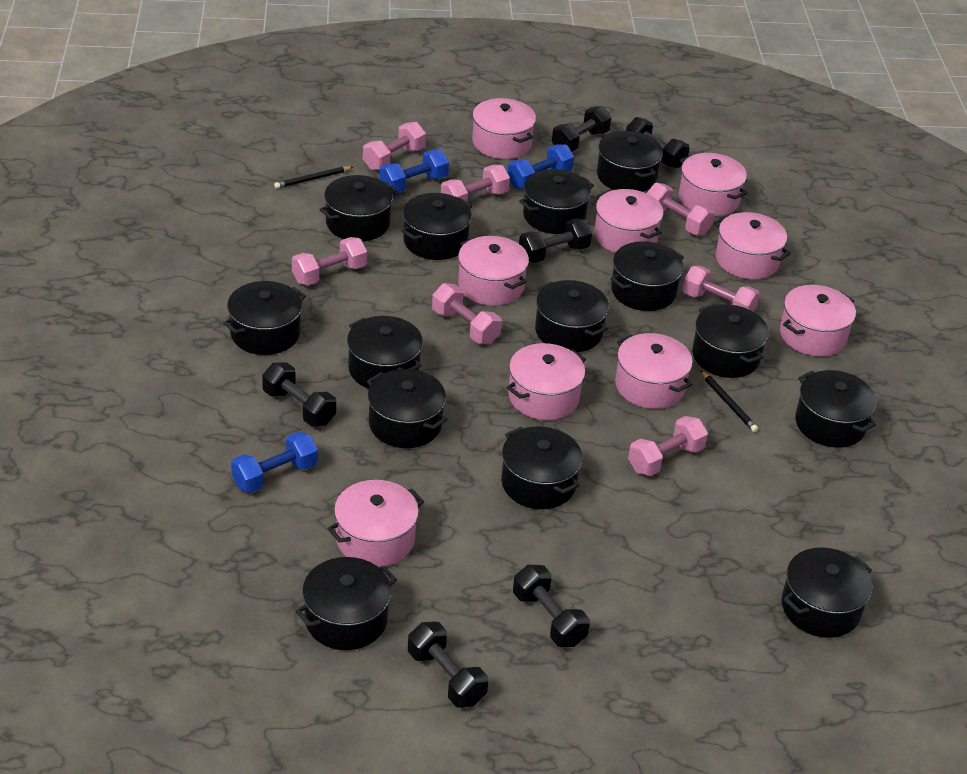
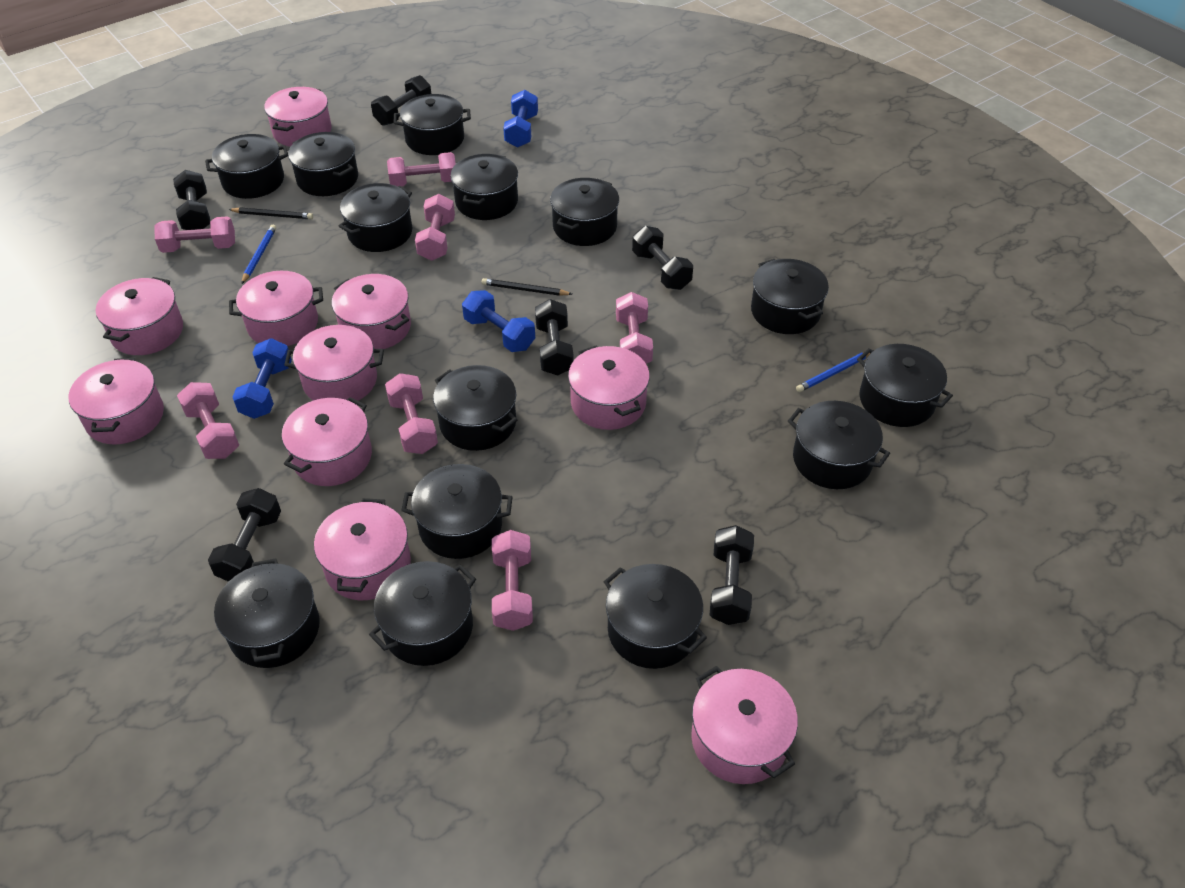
blue pencil: 0 -> 2
pink pot: 9 -> 10

